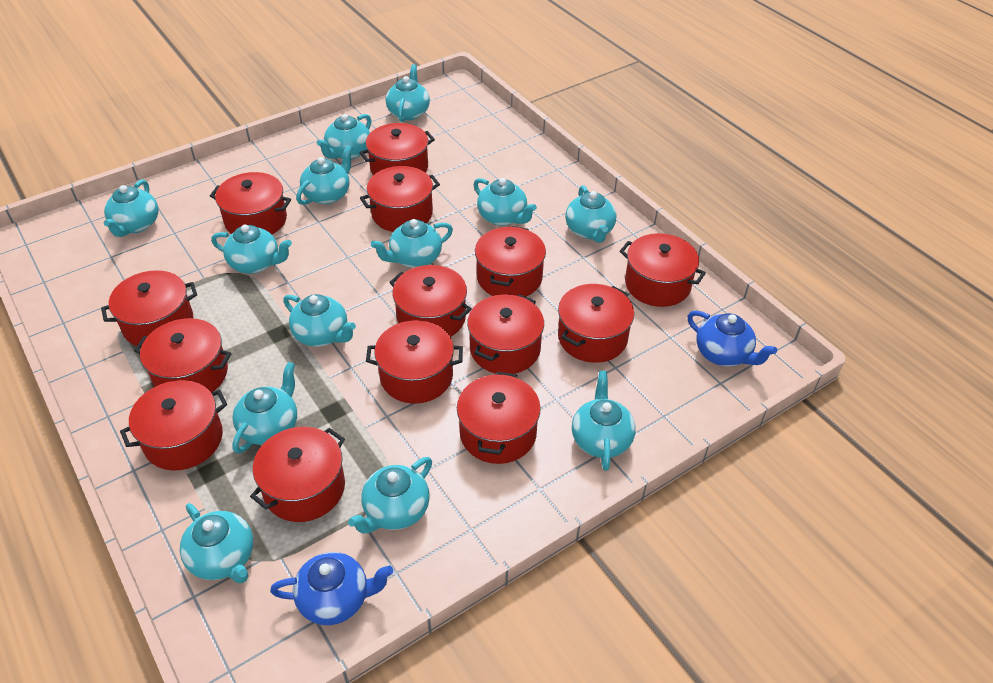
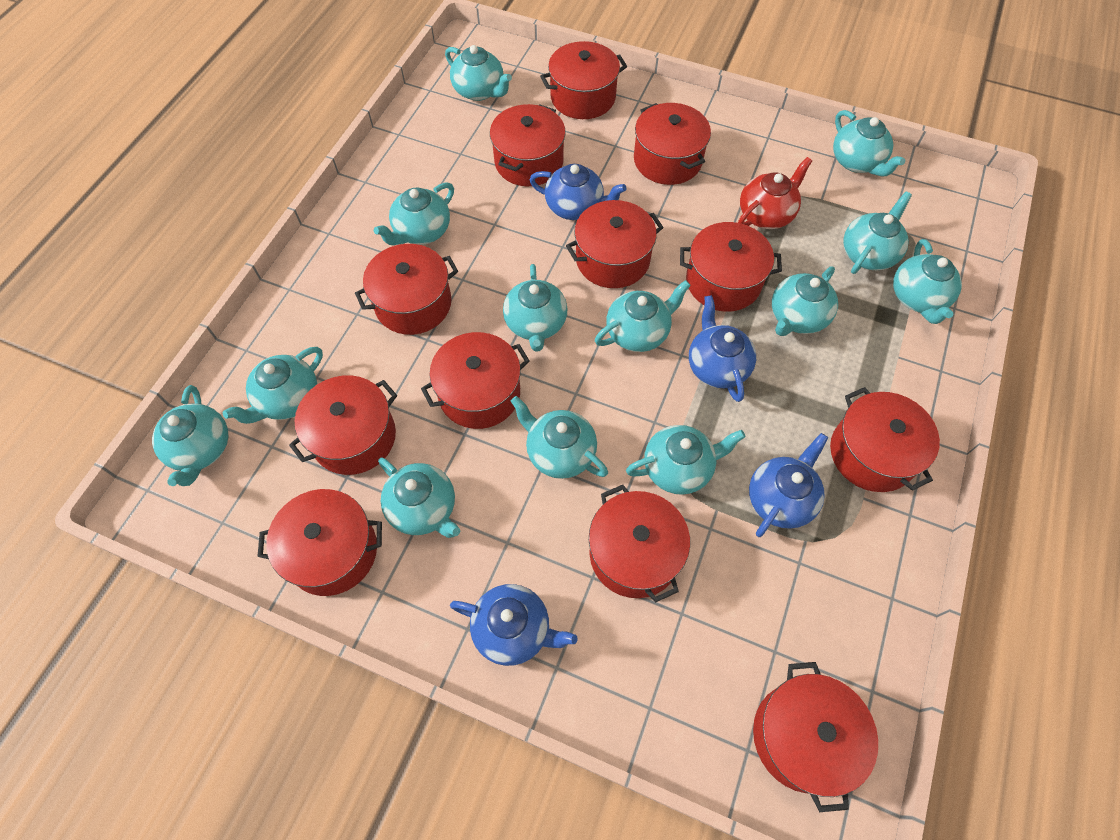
blue teapot: 2 -> 4
red pot: 14 -> 12
red teapot: 0 -> 1

